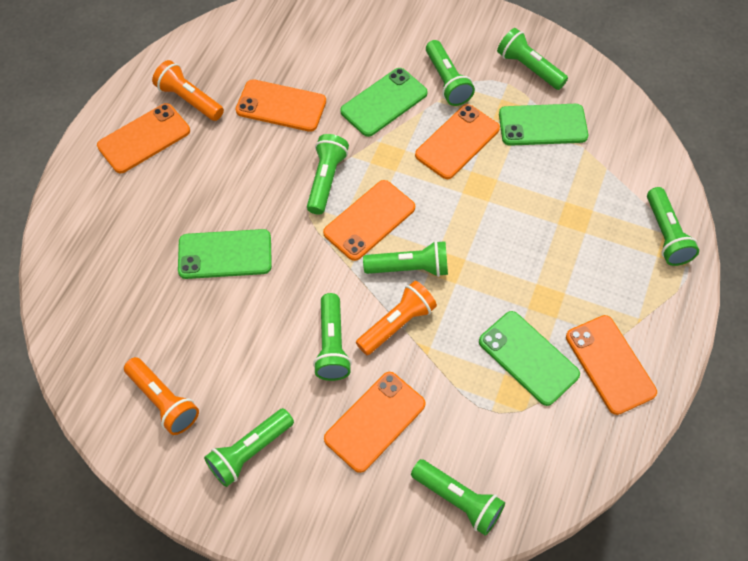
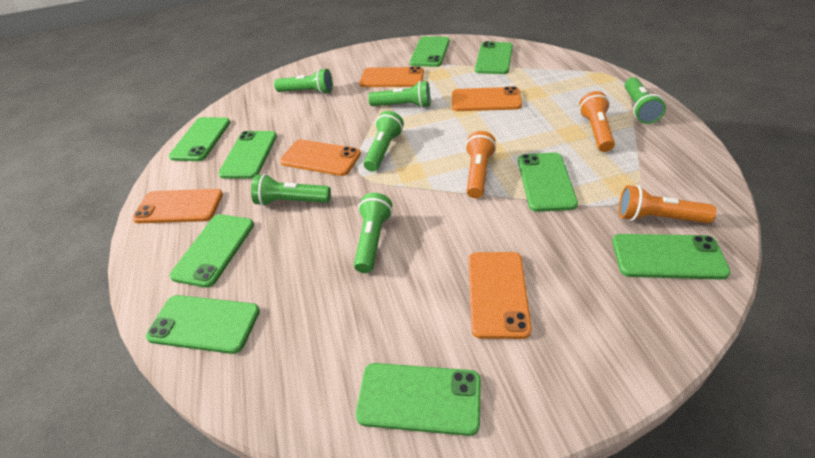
green flashlight: 8 -> 6
green phone: 4 -> 9
orange phone: 6 -> 5

